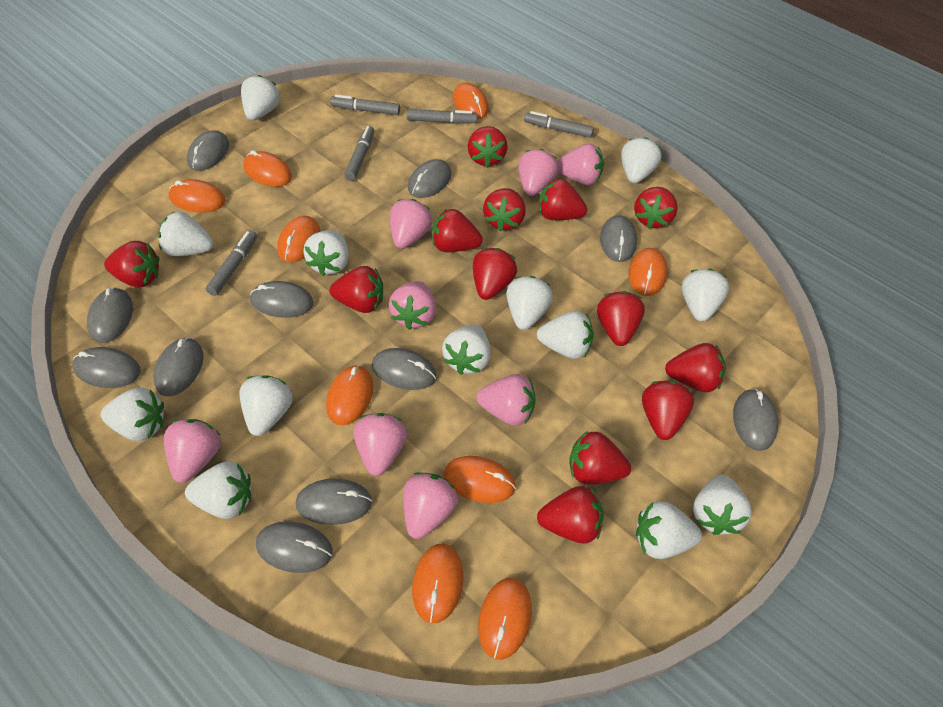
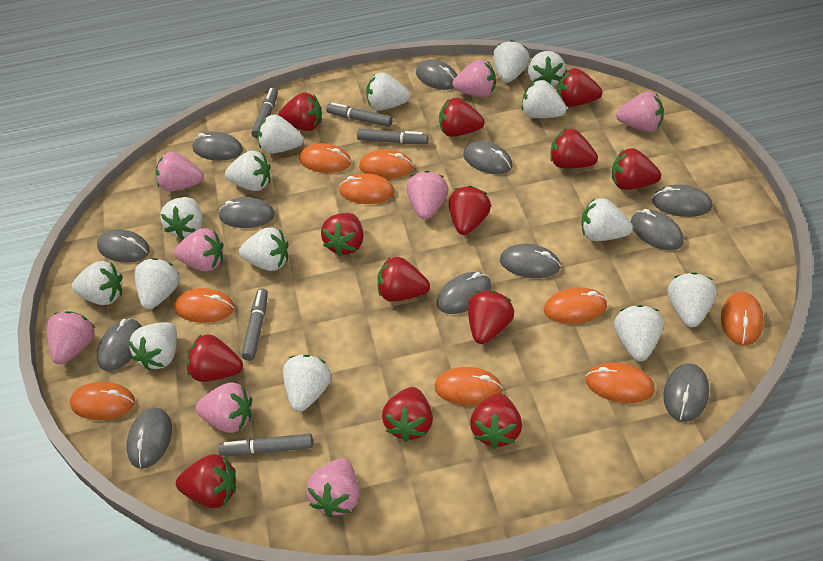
grey mouse: 11 -> 12
white strawberry: 13 -> 15

